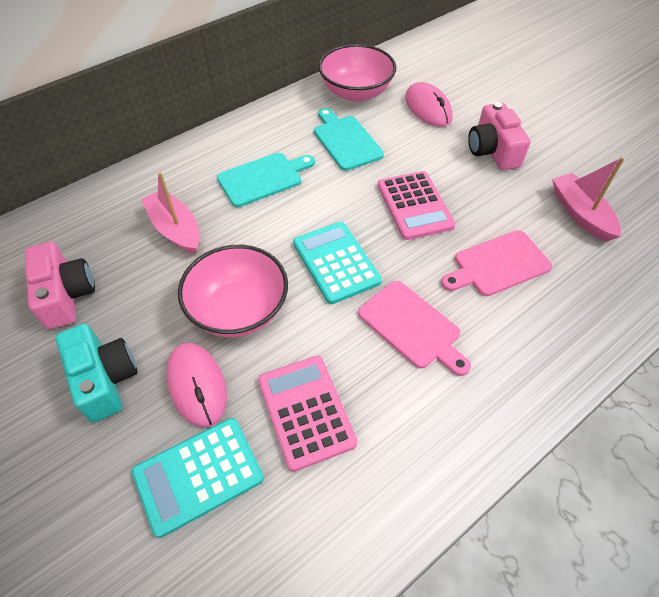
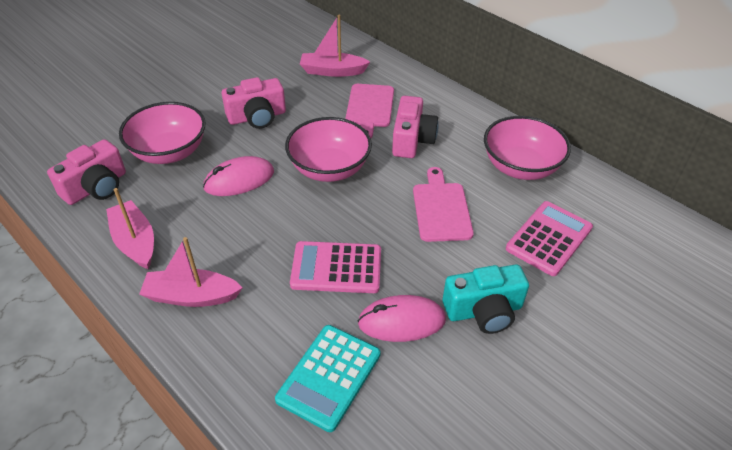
pink boat: 2 -> 3
pink bowl: 2 -> 3
pink camera: 2 -> 3
turquoise calculator: 2 -> 1
turquoise cutting board: 2 -> 0

